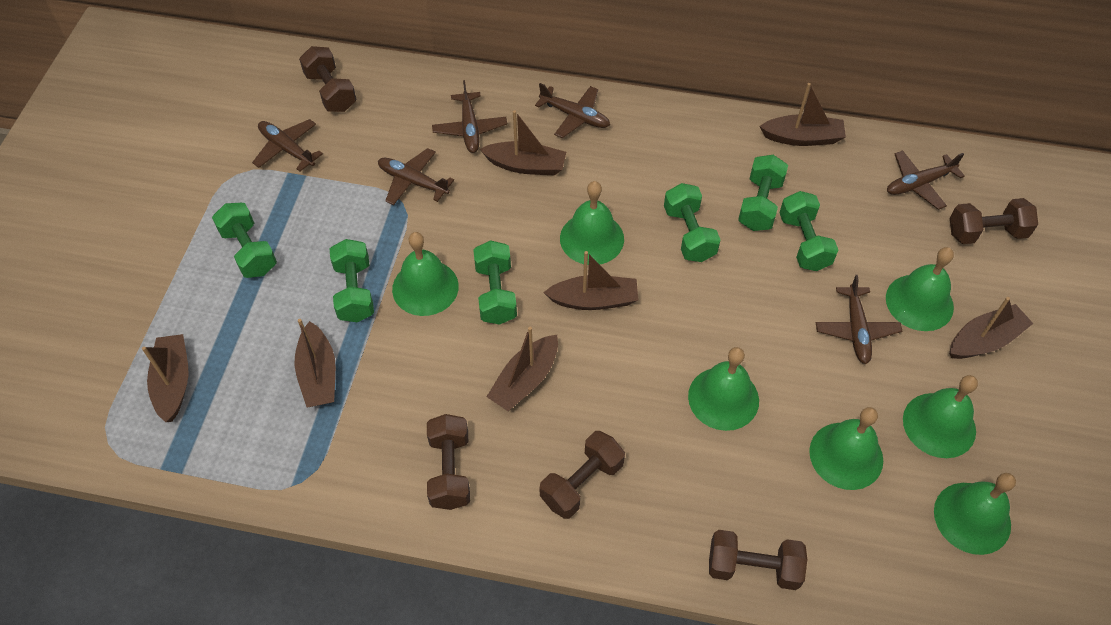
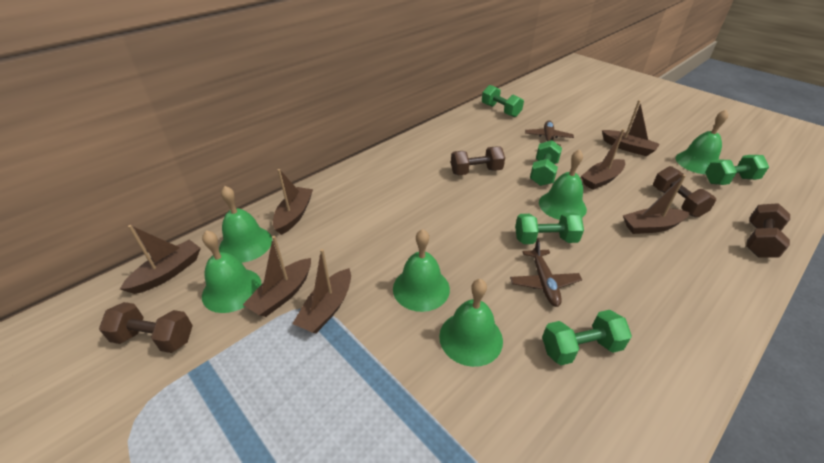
brown dumbbell: 5 -> 4
brown plane: 6 -> 2
green bell: 7 -> 6
green dumbbell: 6 -> 5

